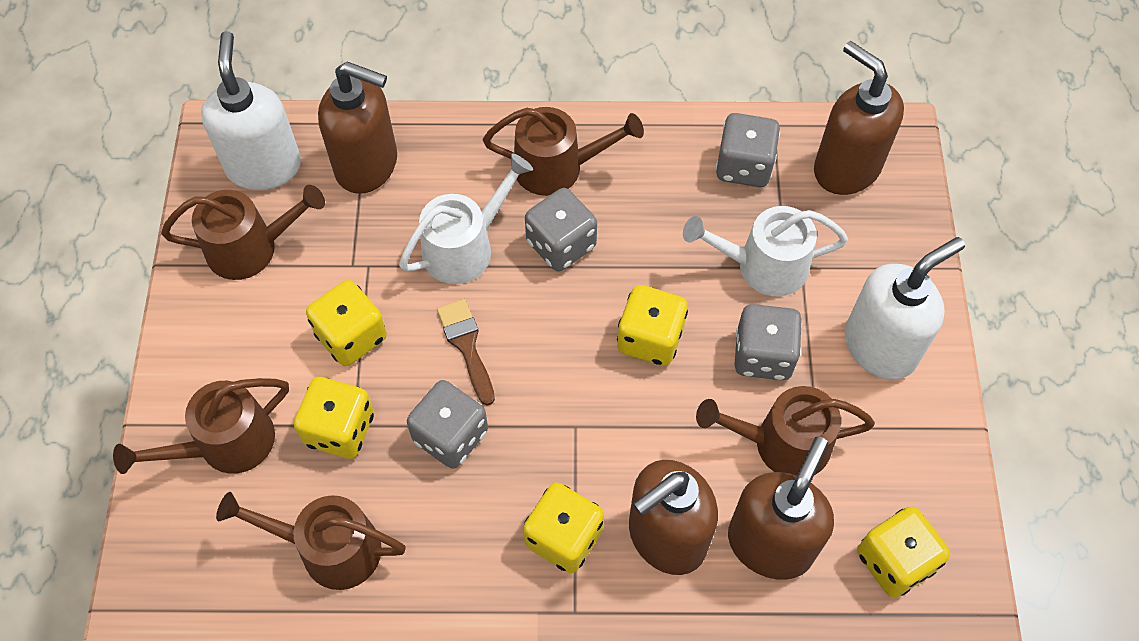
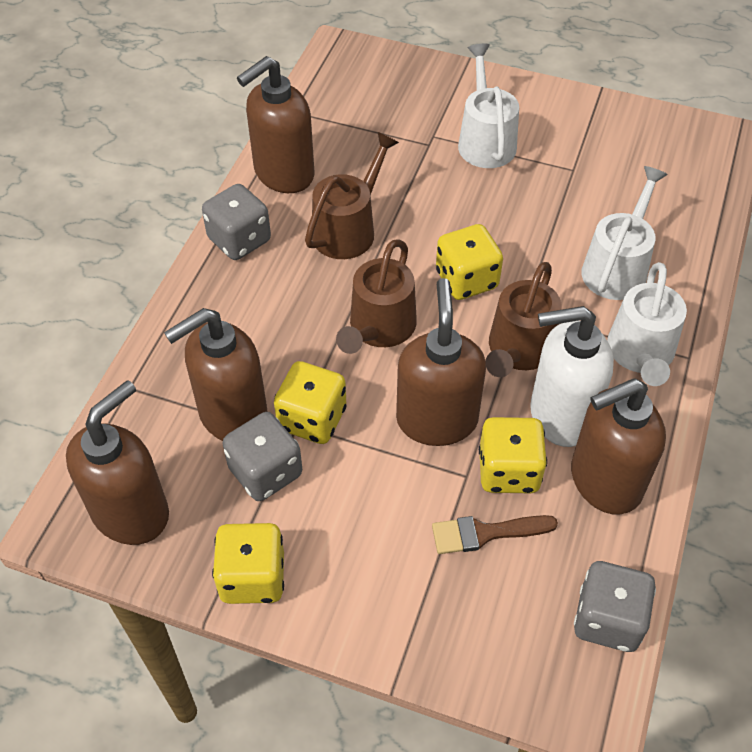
brown soap dispenser: 4 -> 5
brown watering can: 5 -> 3
grey dice: 4 -> 3
white soap dispenser: 2 -> 1
white watering can: 2 -> 3
yellow dice: 5 -> 4

